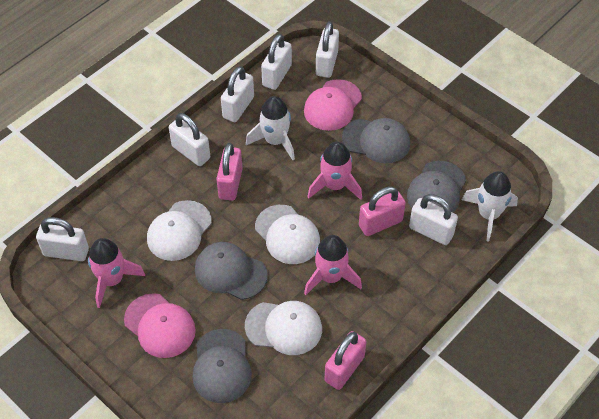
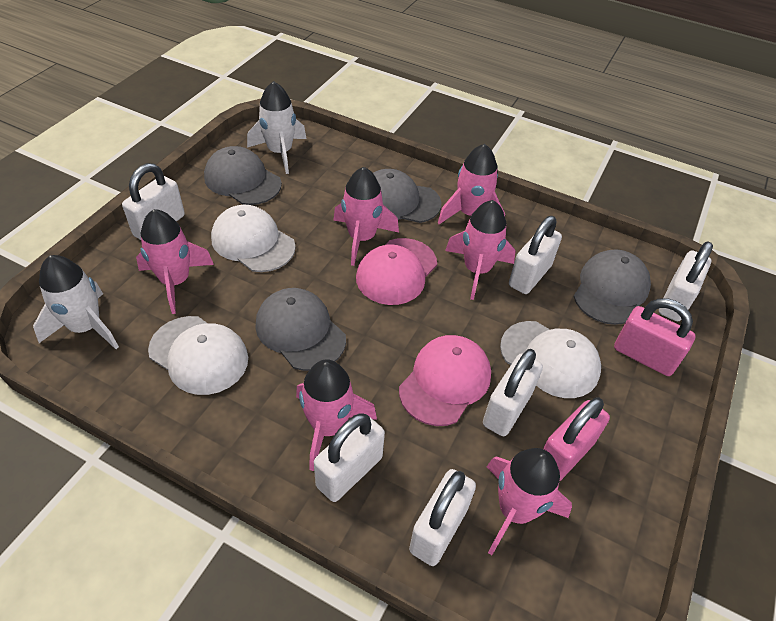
pink padlock: 3 -> 2
pink rocket: 3 -> 6

